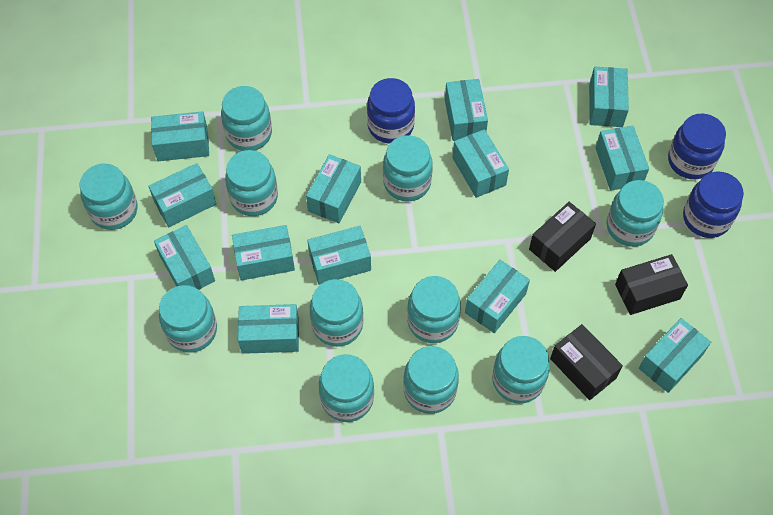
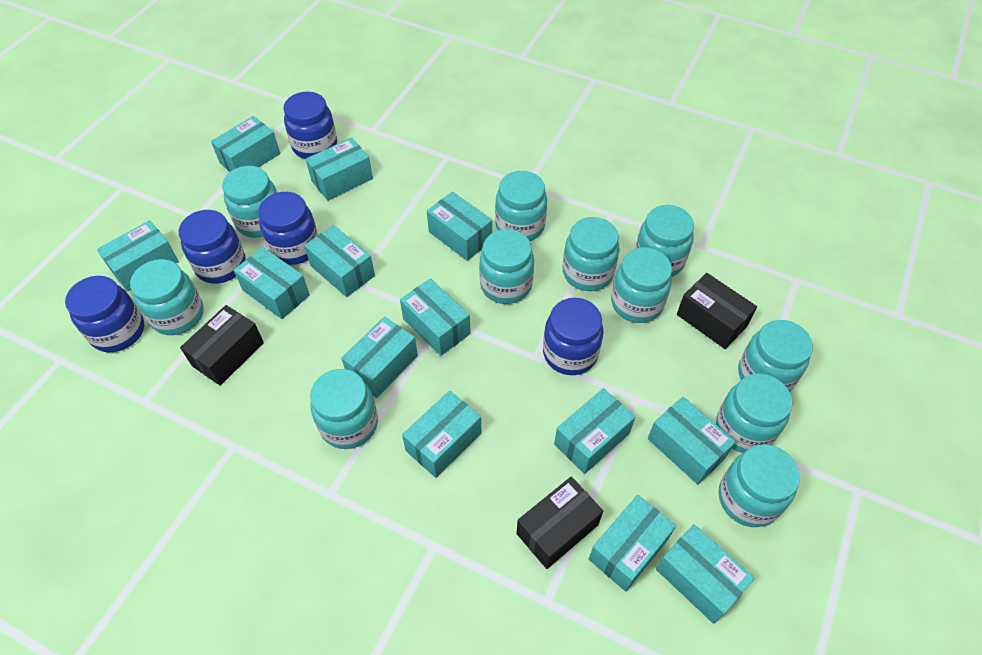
blue jar: 3 -> 5

